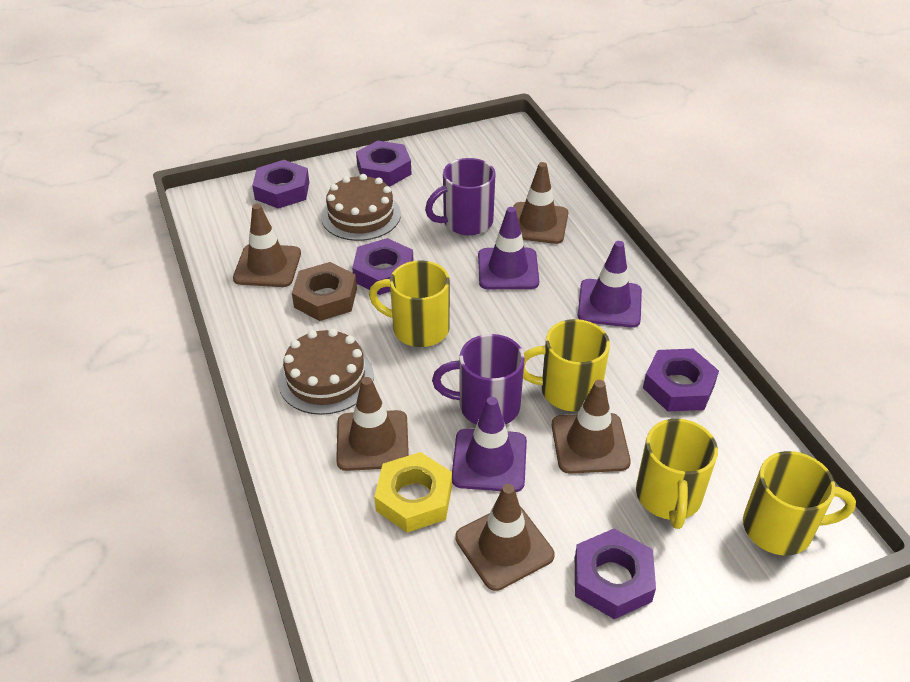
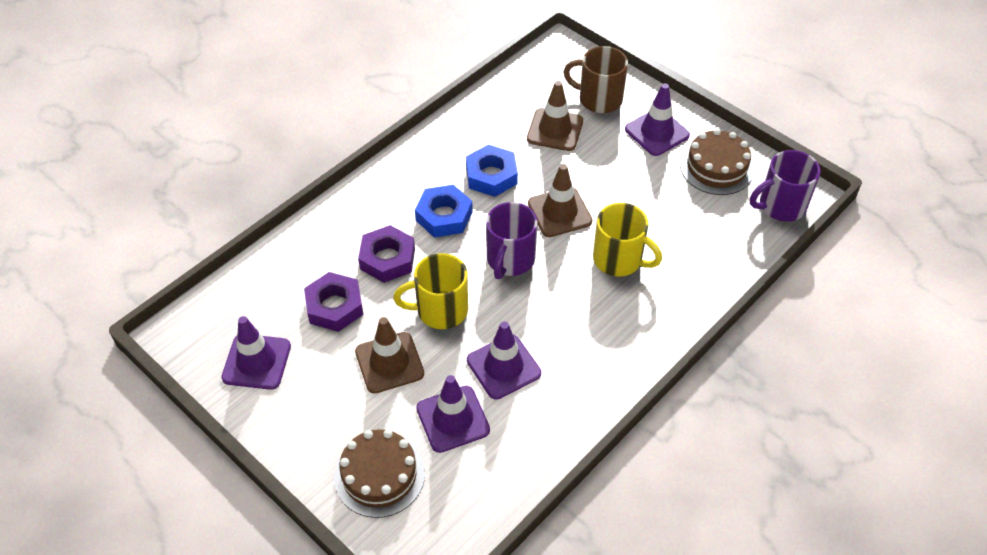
blue nut: 0 -> 2
brown mug: 0 -> 1
brown nut: 1 -> 0
brown traffic cone: 5 -> 3
purple nut: 5 -> 2
purple traffic cone: 3 -> 4
yellow mug: 4 -> 2
yellow nut: 1 -> 0

